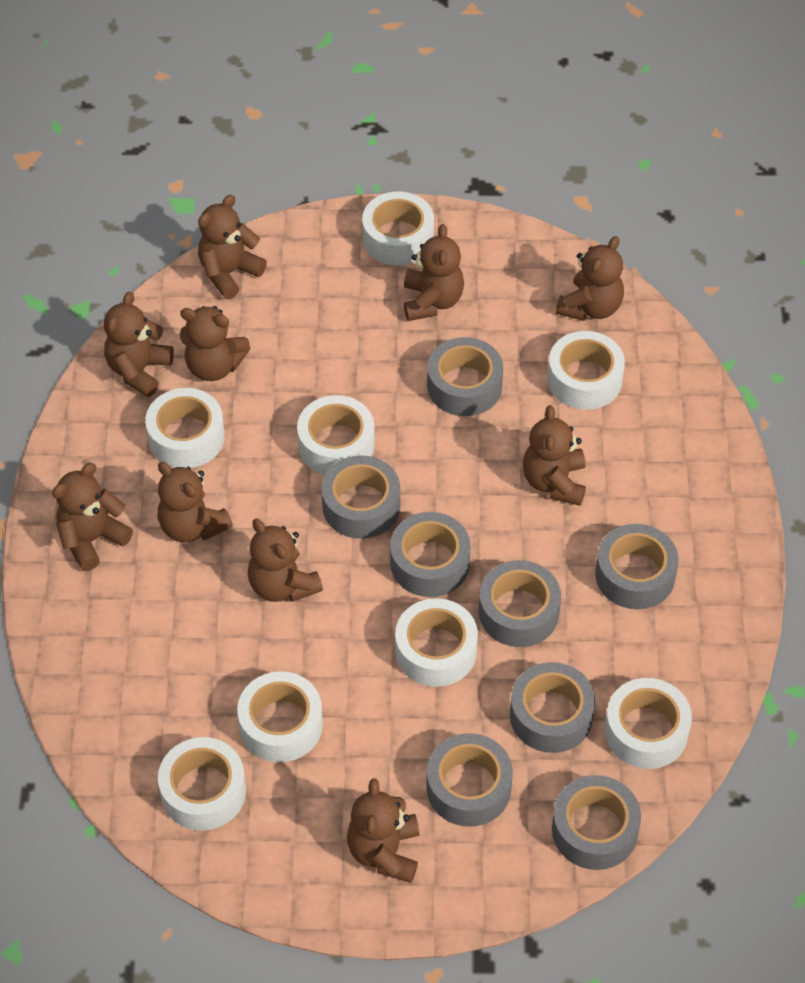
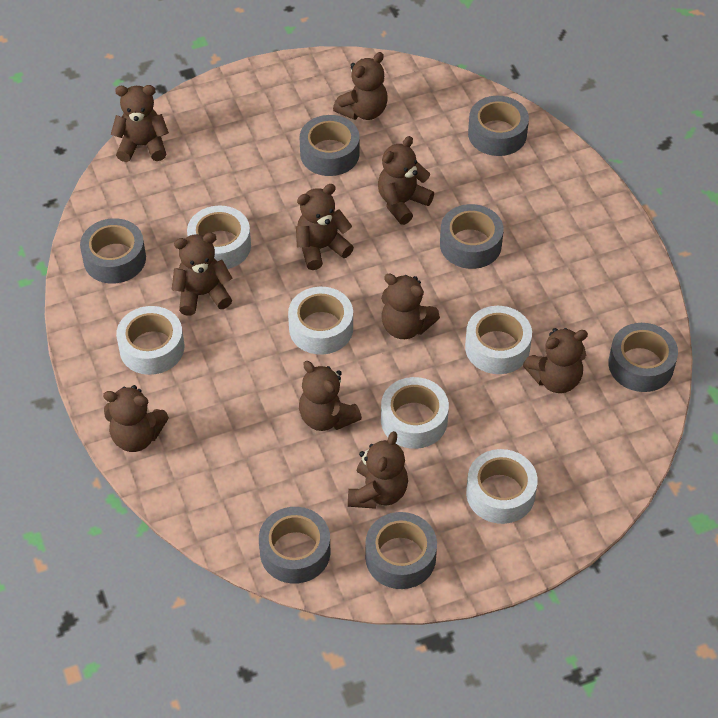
grey tape: 8 -> 7
white tape: 8 -> 6

